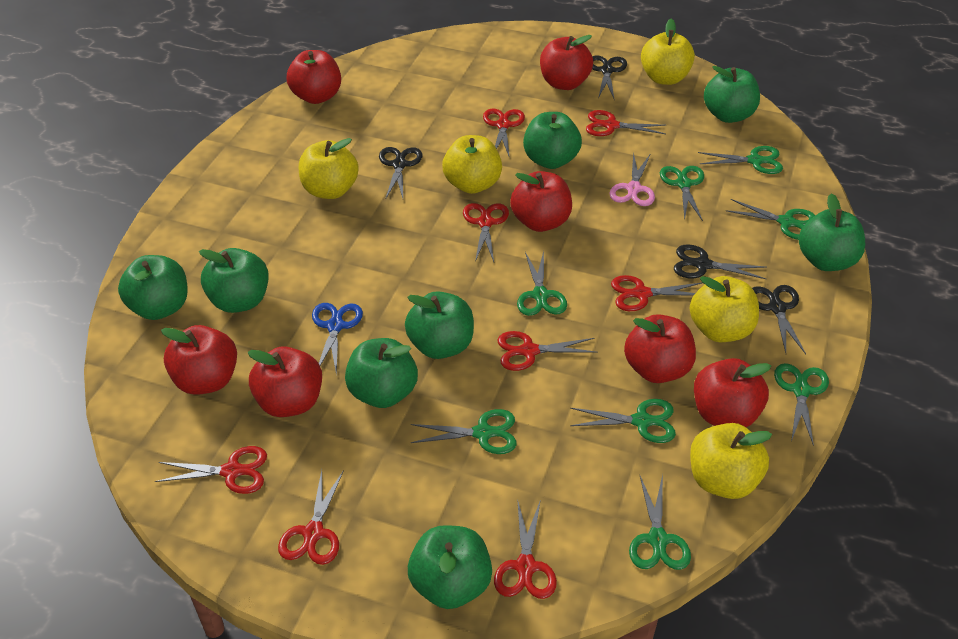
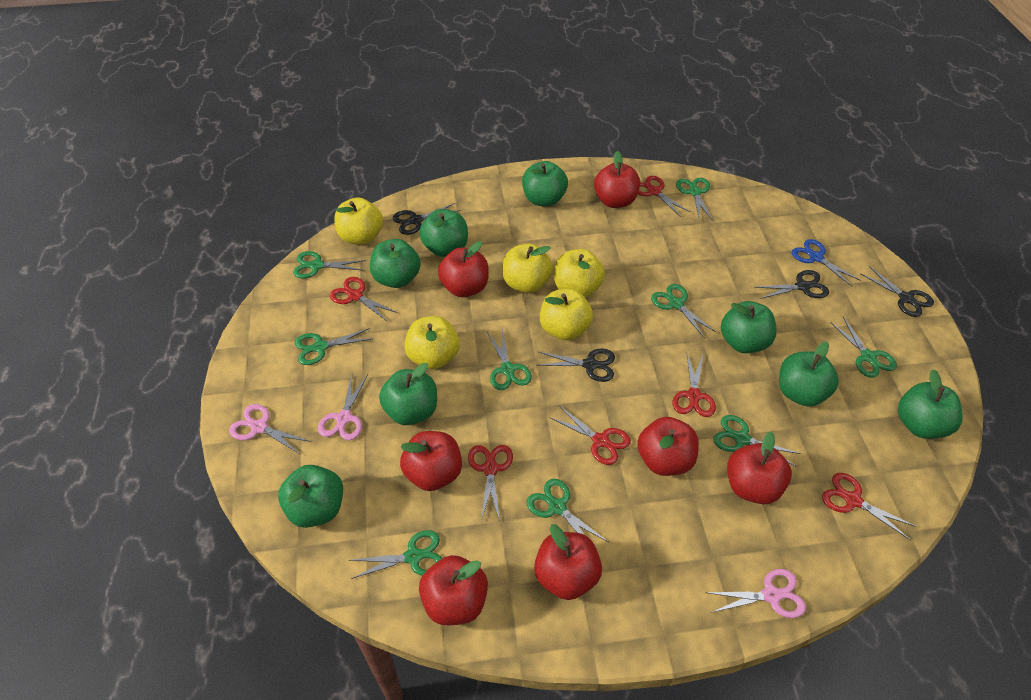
green scissors: 8 -> 9
pink scissors: 1 -> 3
red scissors: 8 -> 6

